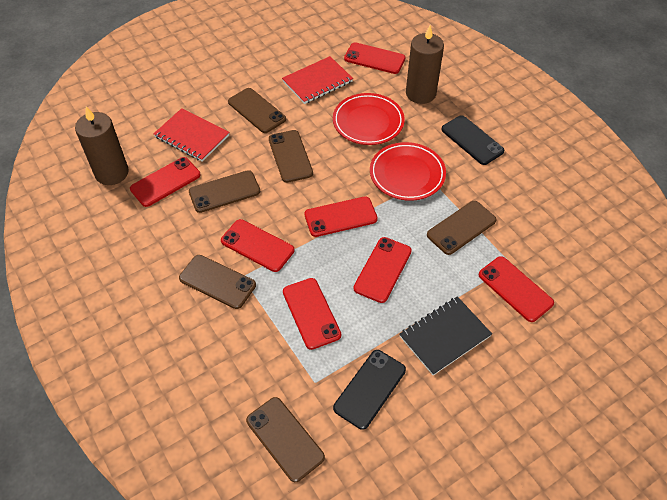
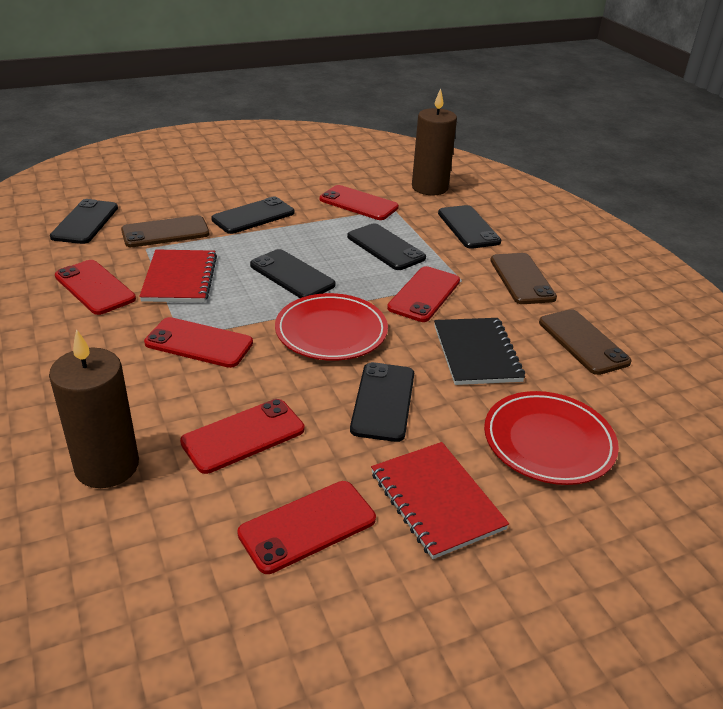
black phone: 2 -> 6
brown phone: 6 -> 3
red phone: 7 -> 6

